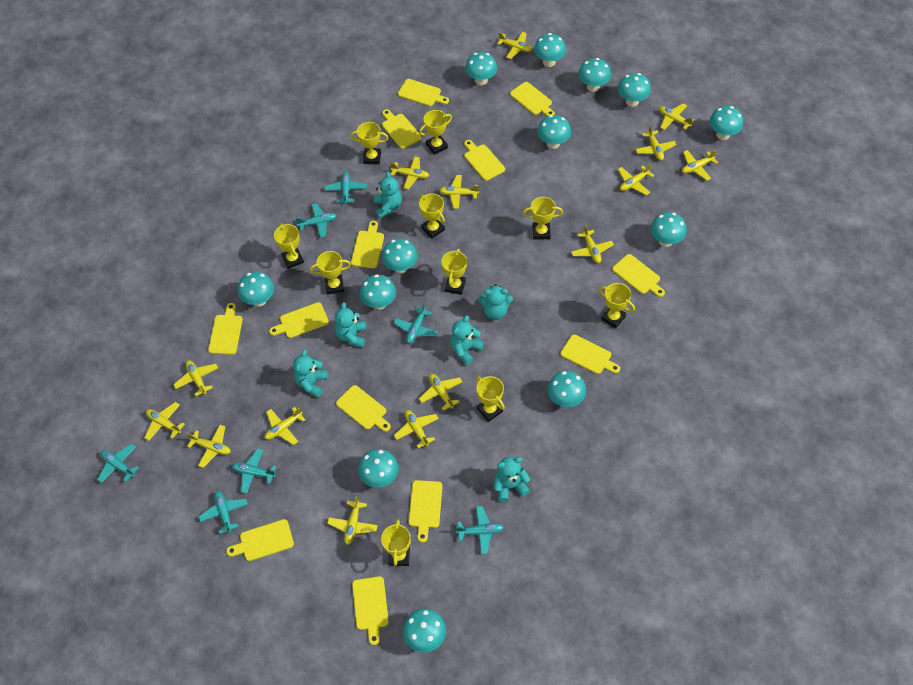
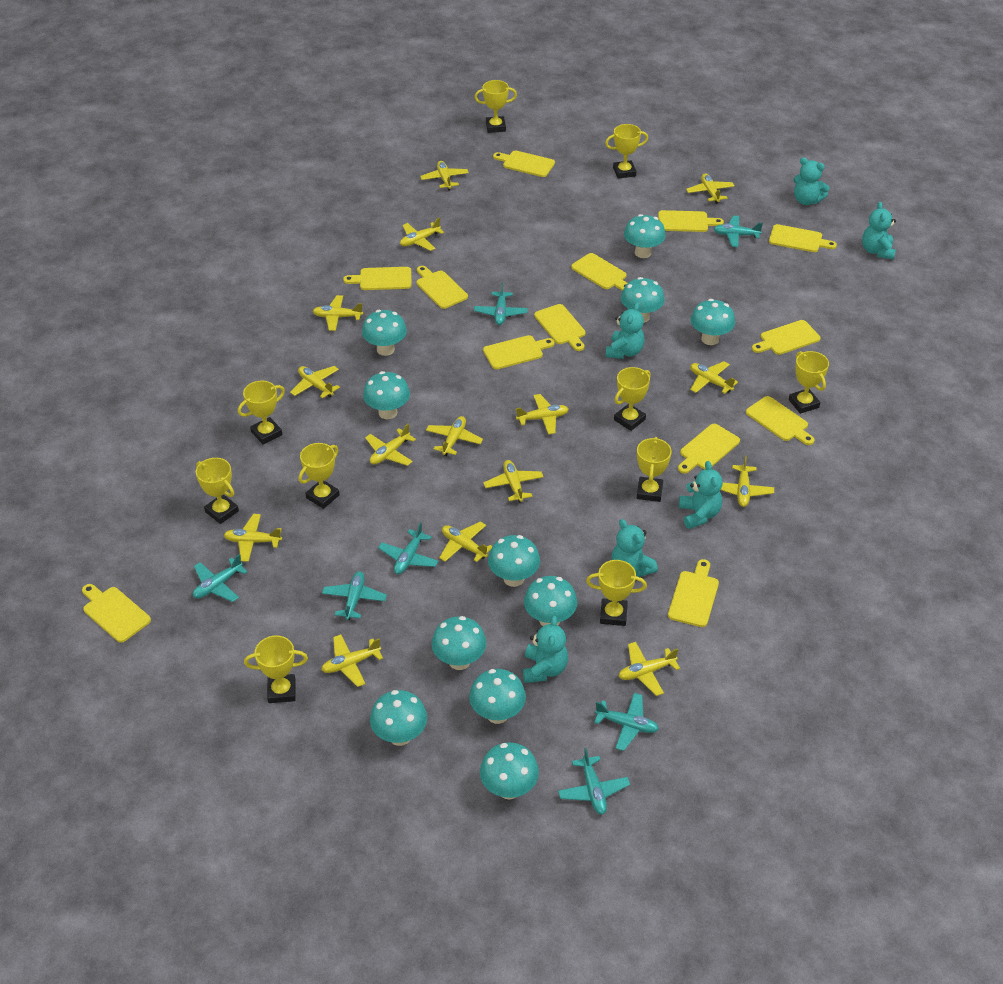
turquoise mushroom: 13 -> 11

